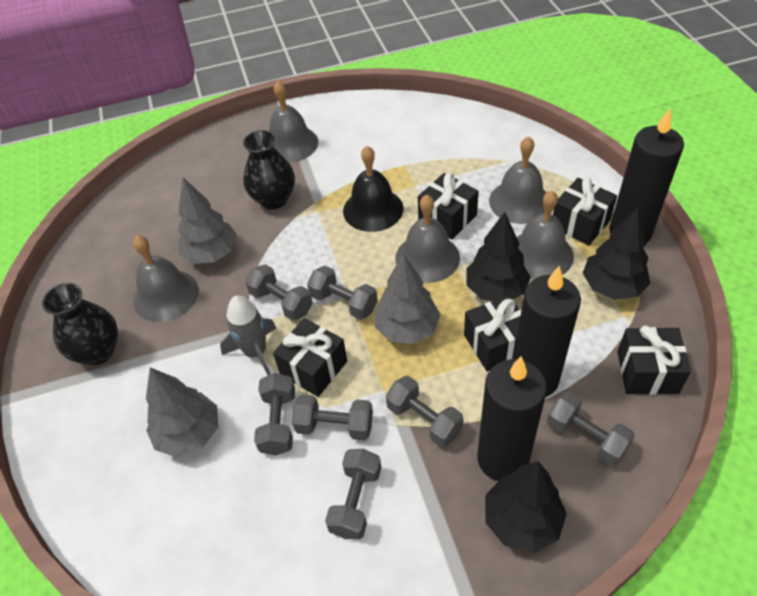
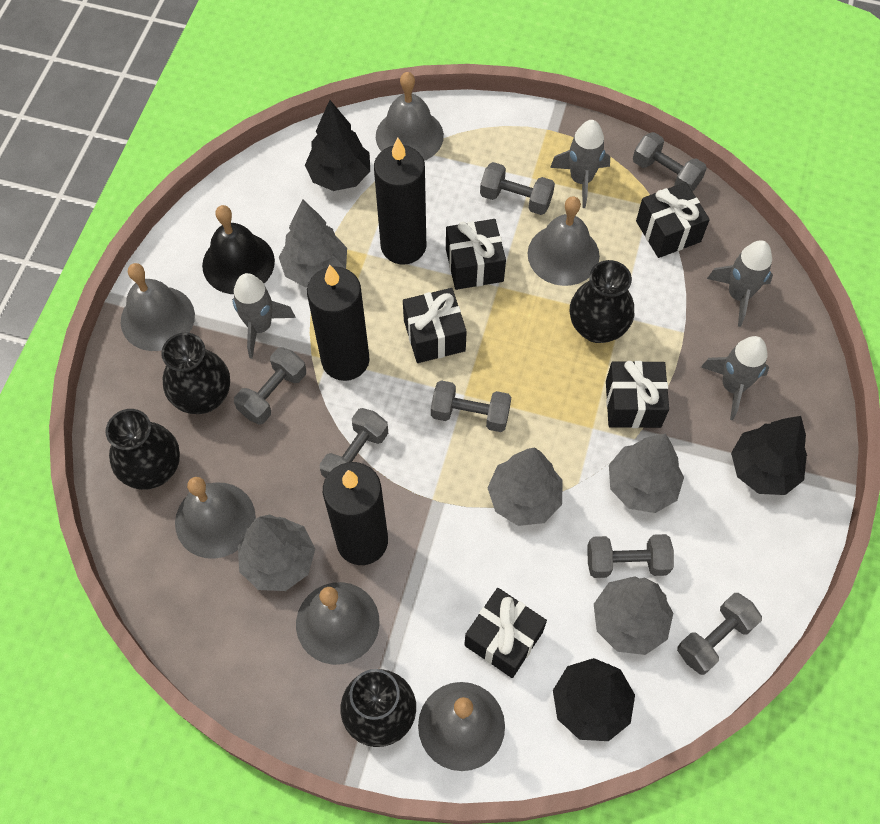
black vase: 2 -> 4
grey bell: 5 -> 6
grey rocket: 1 -> 4
grey tree: 3 -> 5

